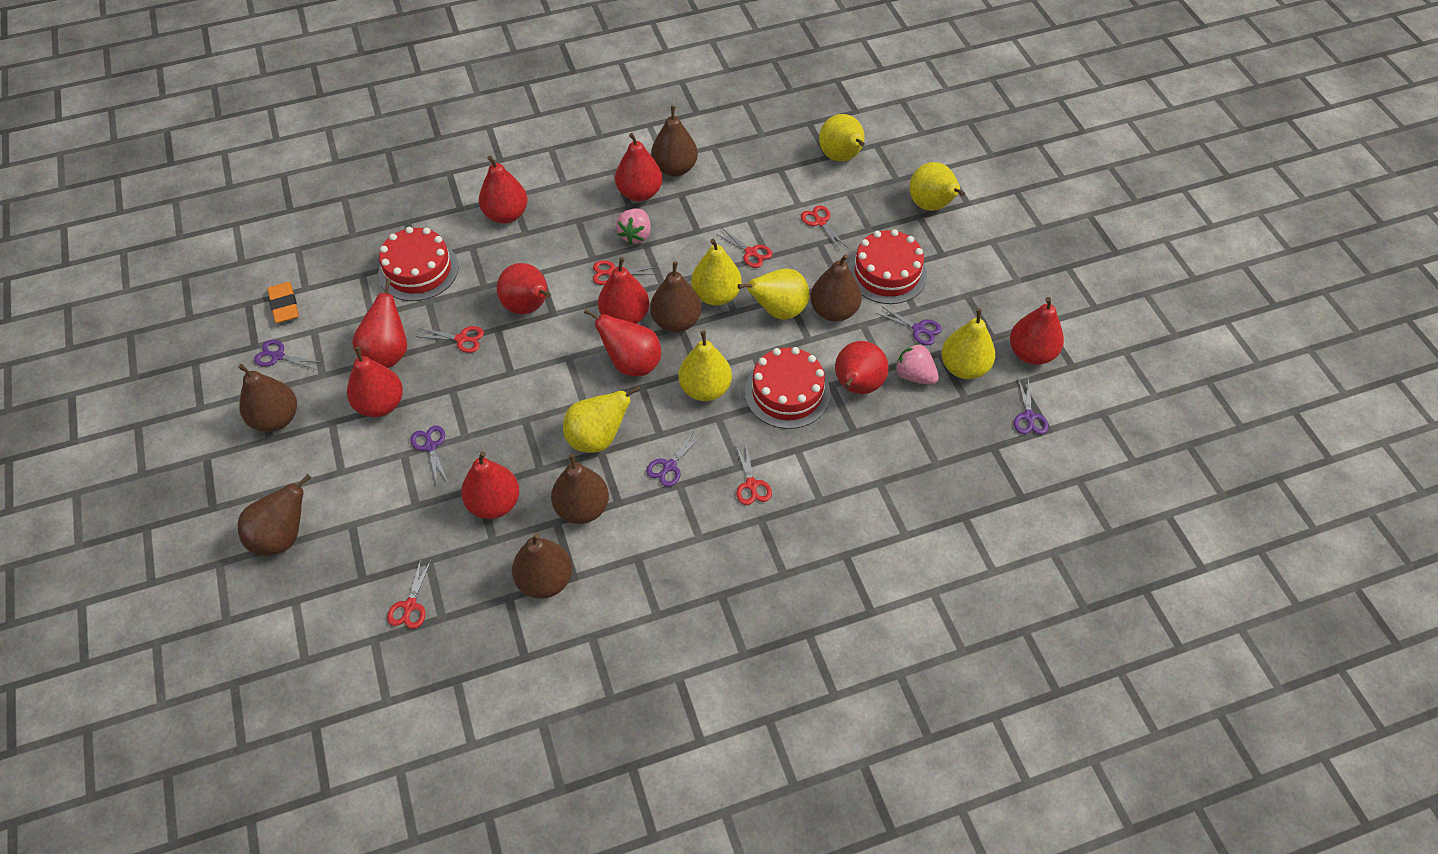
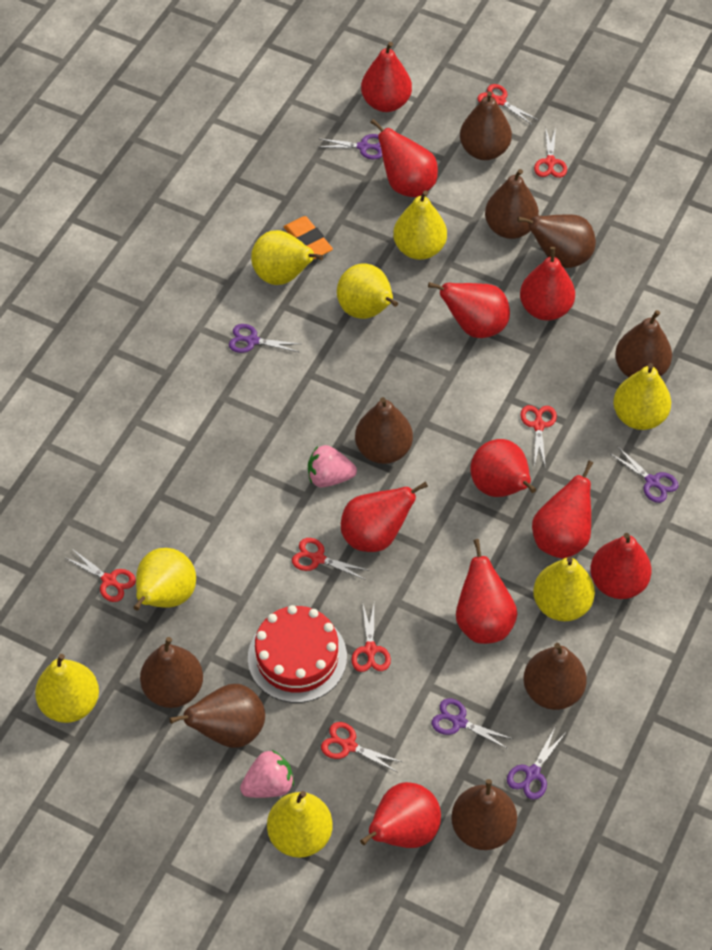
brown pear: 7 -> 9
red cake: 3 -> 1
red scissors: 6 -> 7
yellow pear: 7 -> 8

